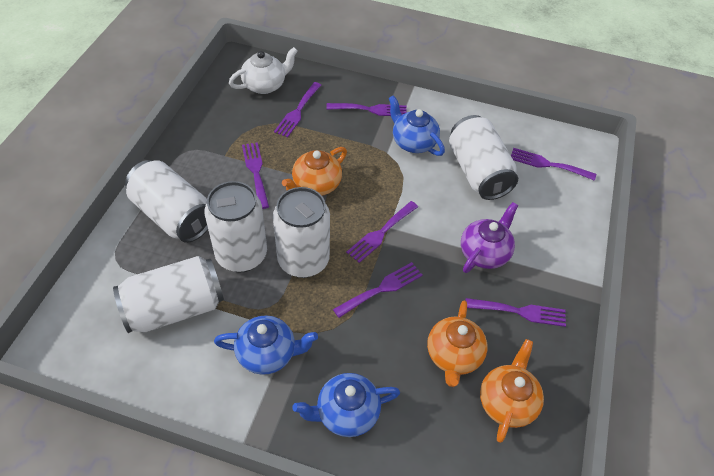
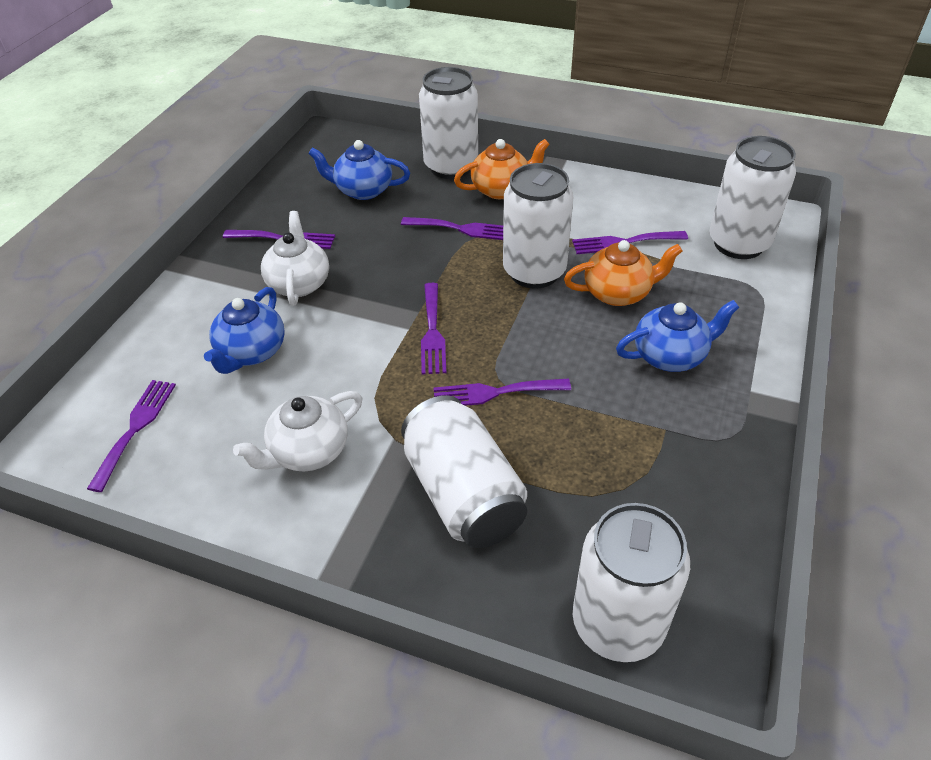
orange teapot: 3 -> 2
purple fork: 7 -> 6
purple teapot: 1 -> 0
white teapot: 1 -> 2

